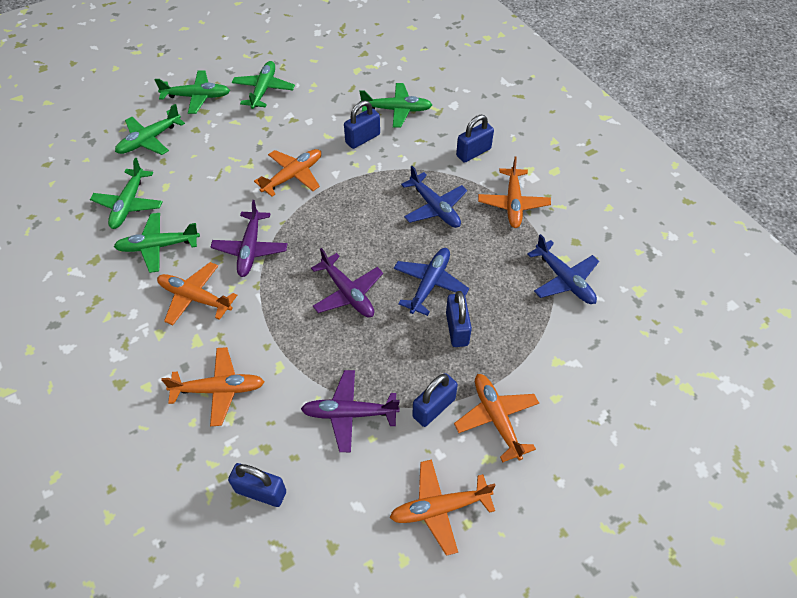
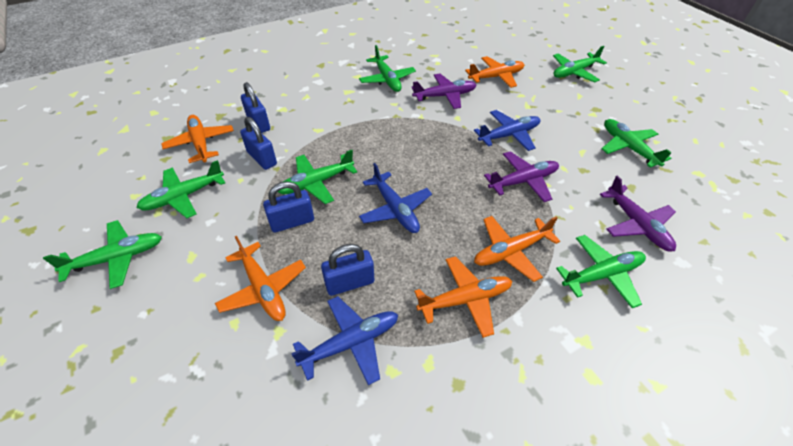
blue padlock: 5 -> 4
green plane: 6 -> 7
orange plane: 6 -> 5

